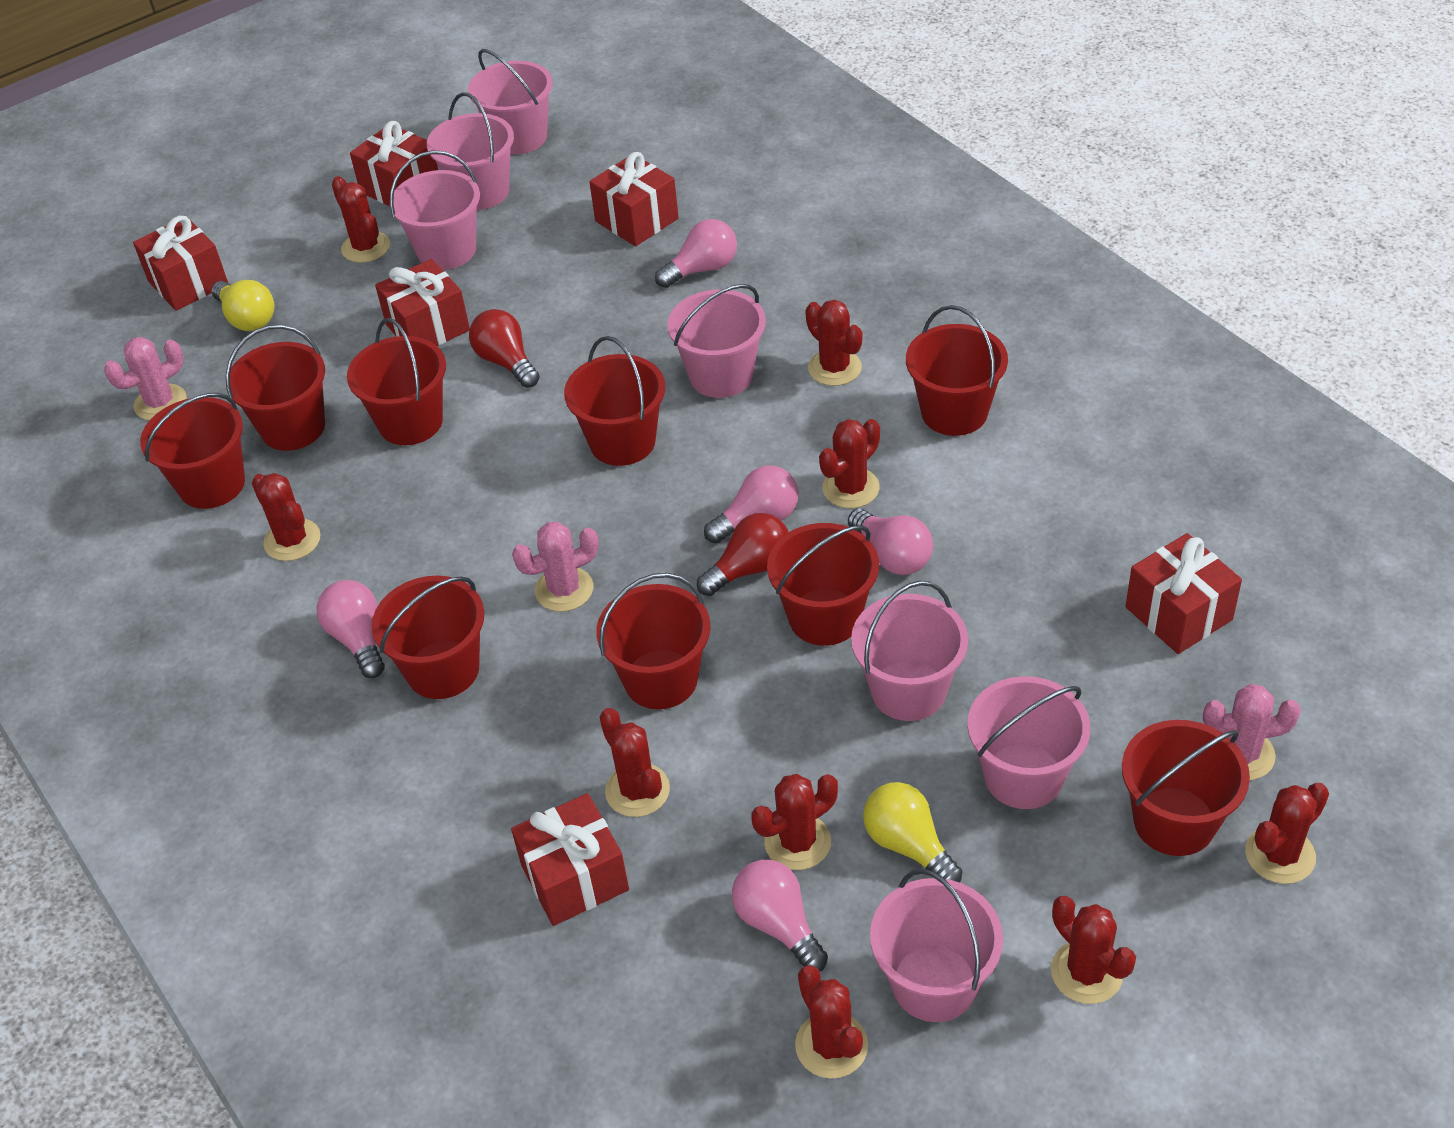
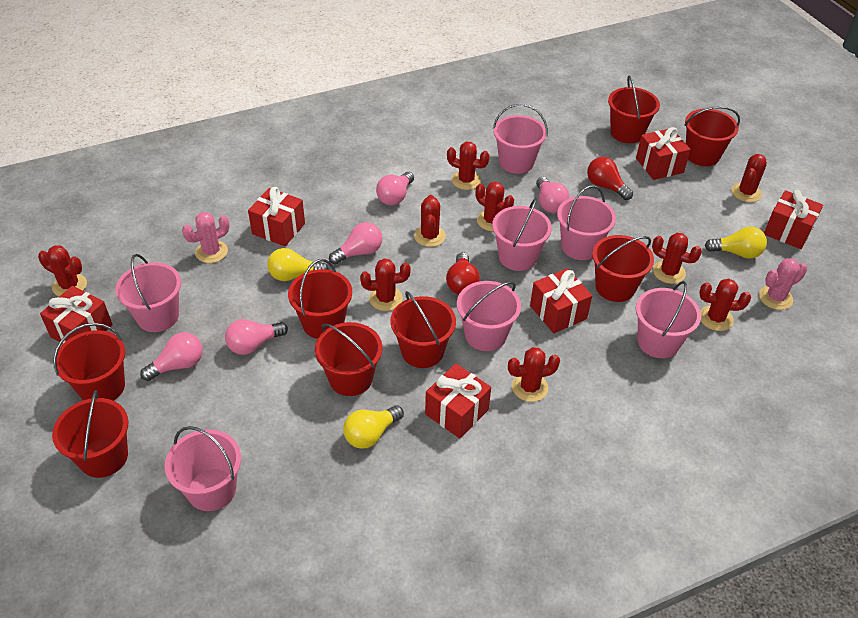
pink cactus: 3 -> 2
red bucket: 9 -> 8
yellow light bulb: 2 -> 3

